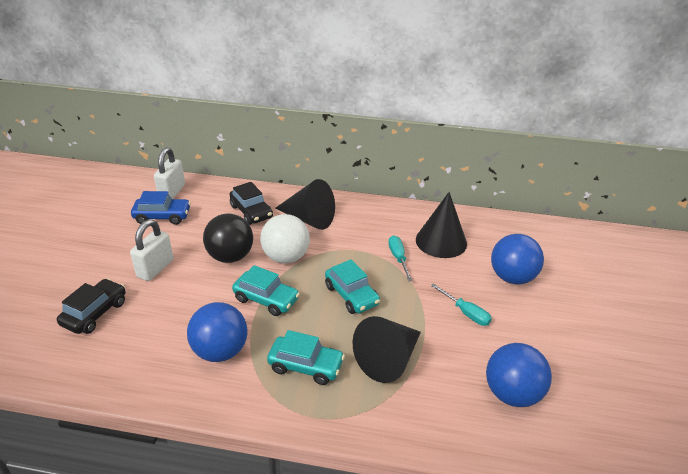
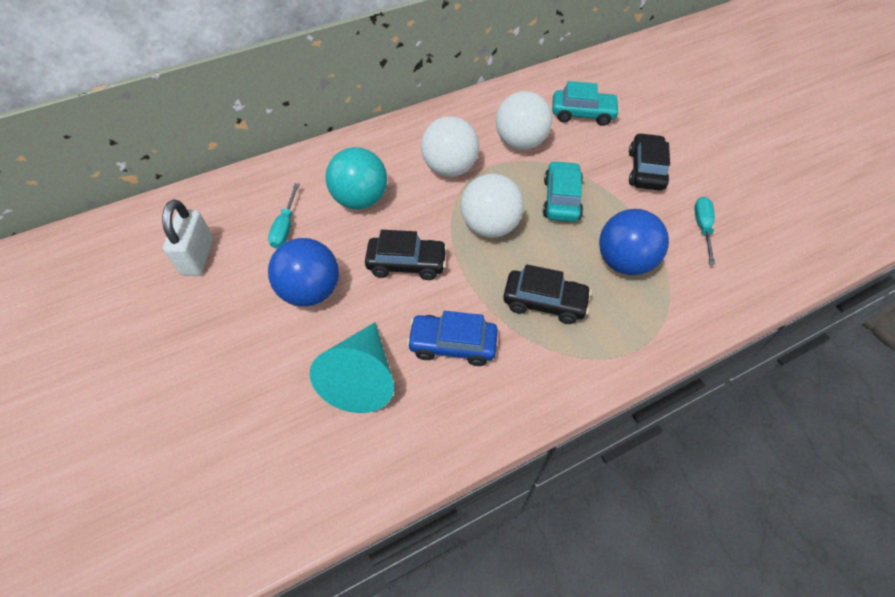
black ball: 1 -> 0
black car: 2 -> 3
black cone: 3 -> 0
blue ball: 3 -> 2
turquoise ball: 0 -> 1
turquoise car: 3 -> 2
turquoise cone: 0 -> 1
white ball: 1 -> 3
white padlock: 2 -> 1

